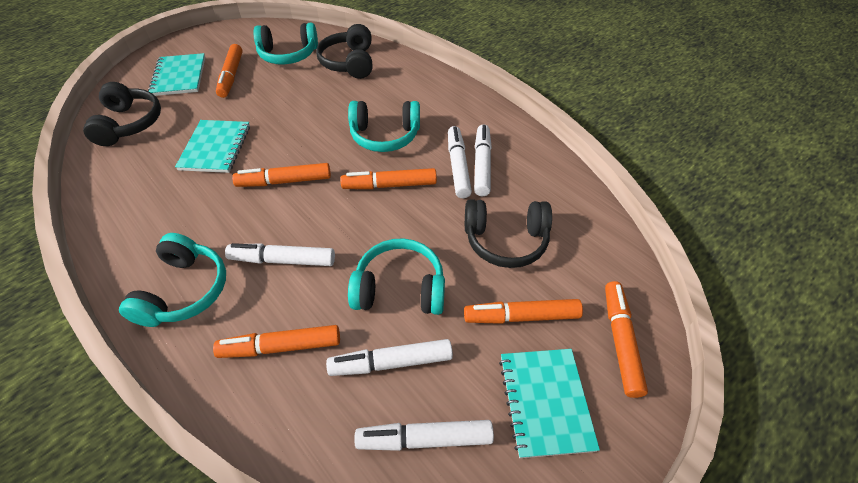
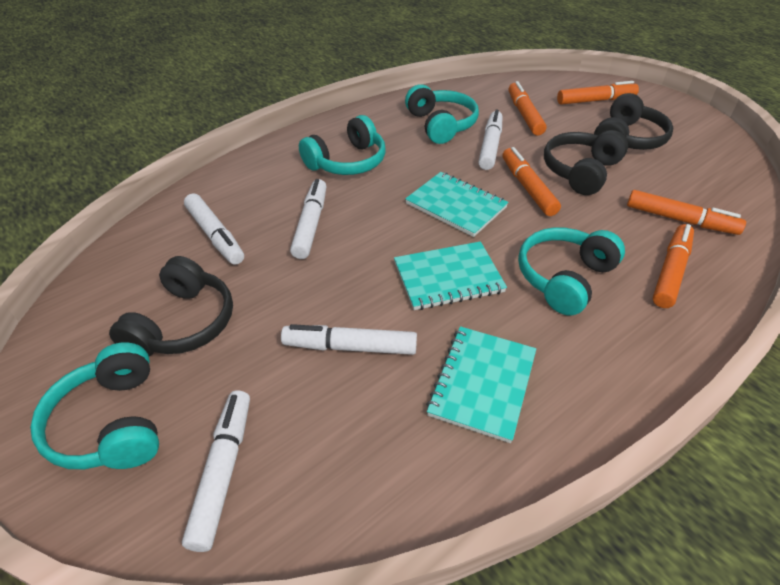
orange marker: 6 -> 5

